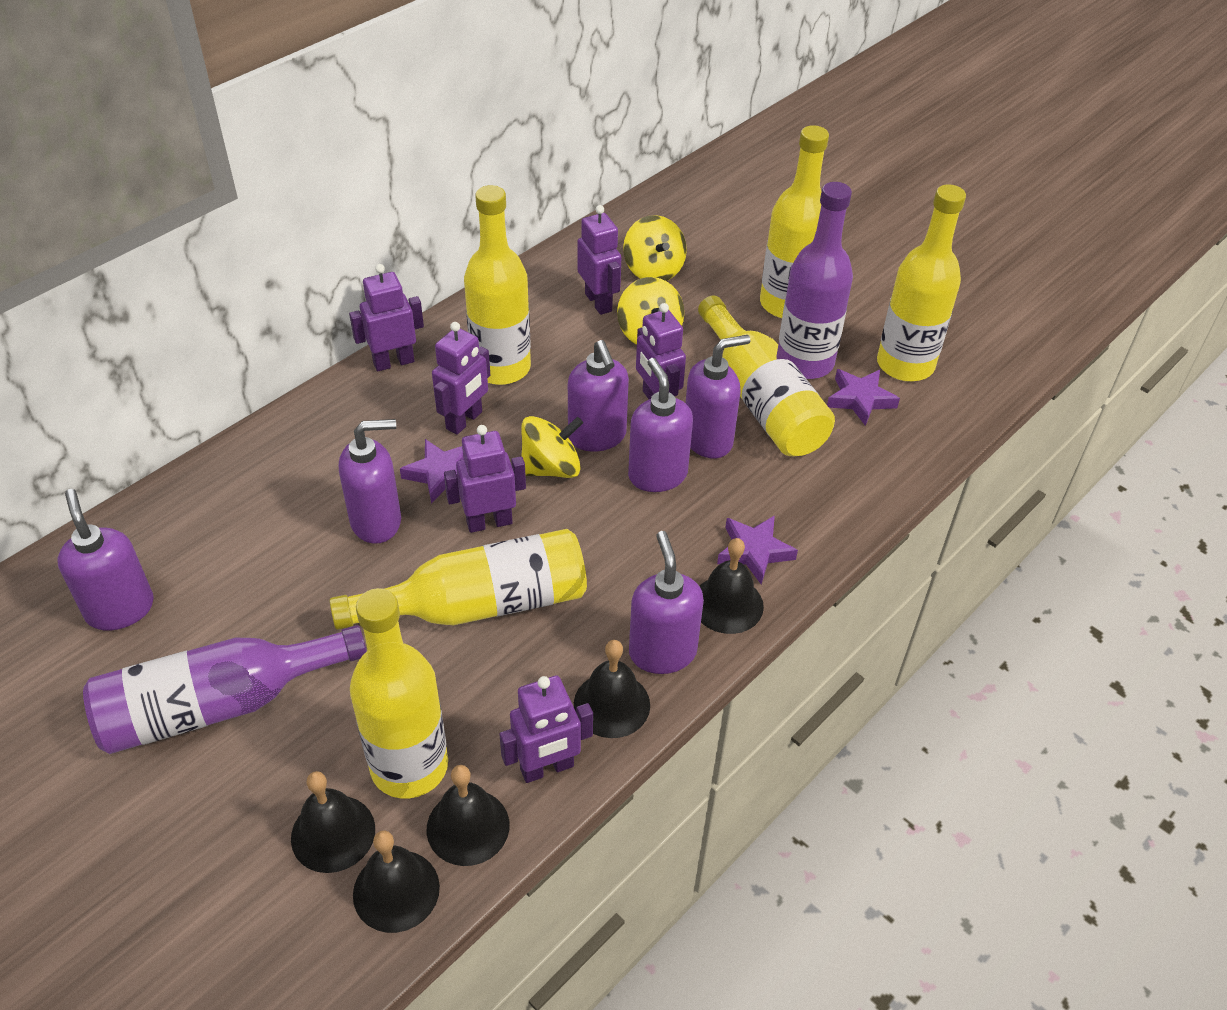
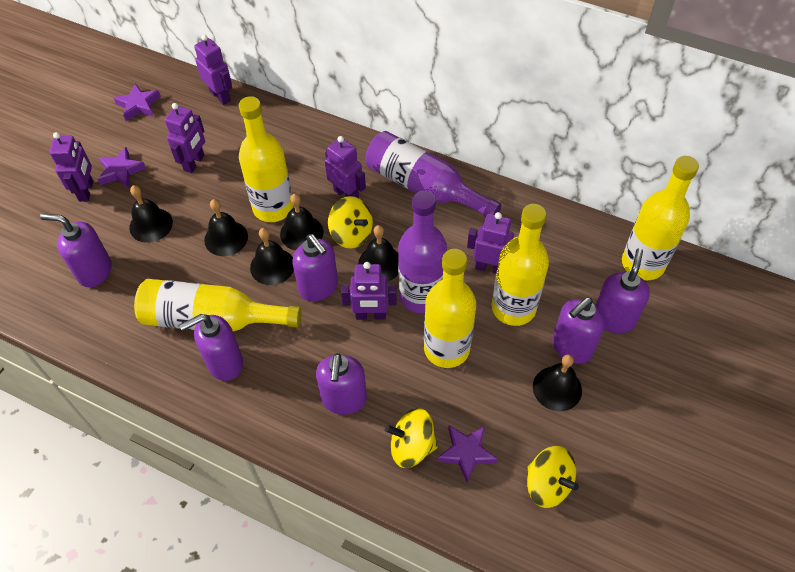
black bell: 5 -> 6
yellow bottle: 6 -> 5

